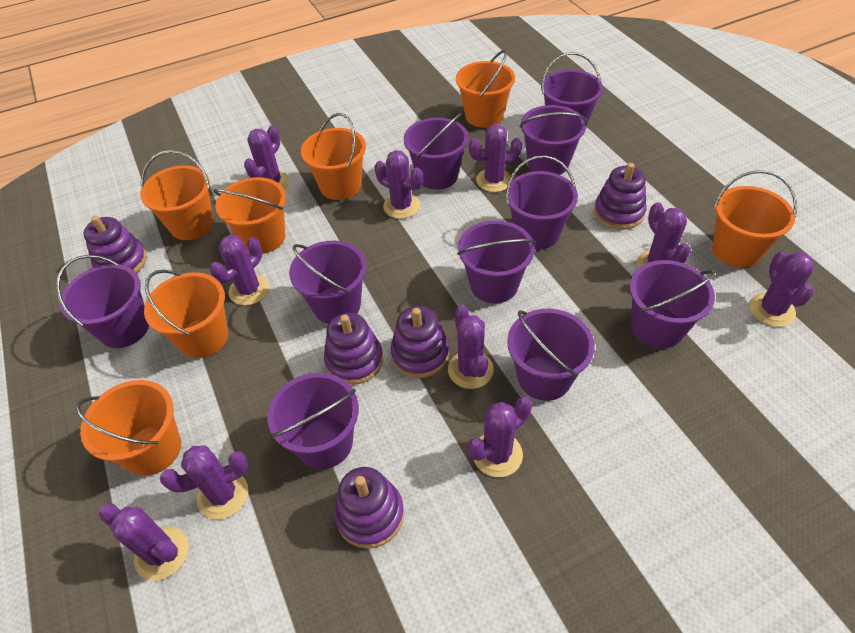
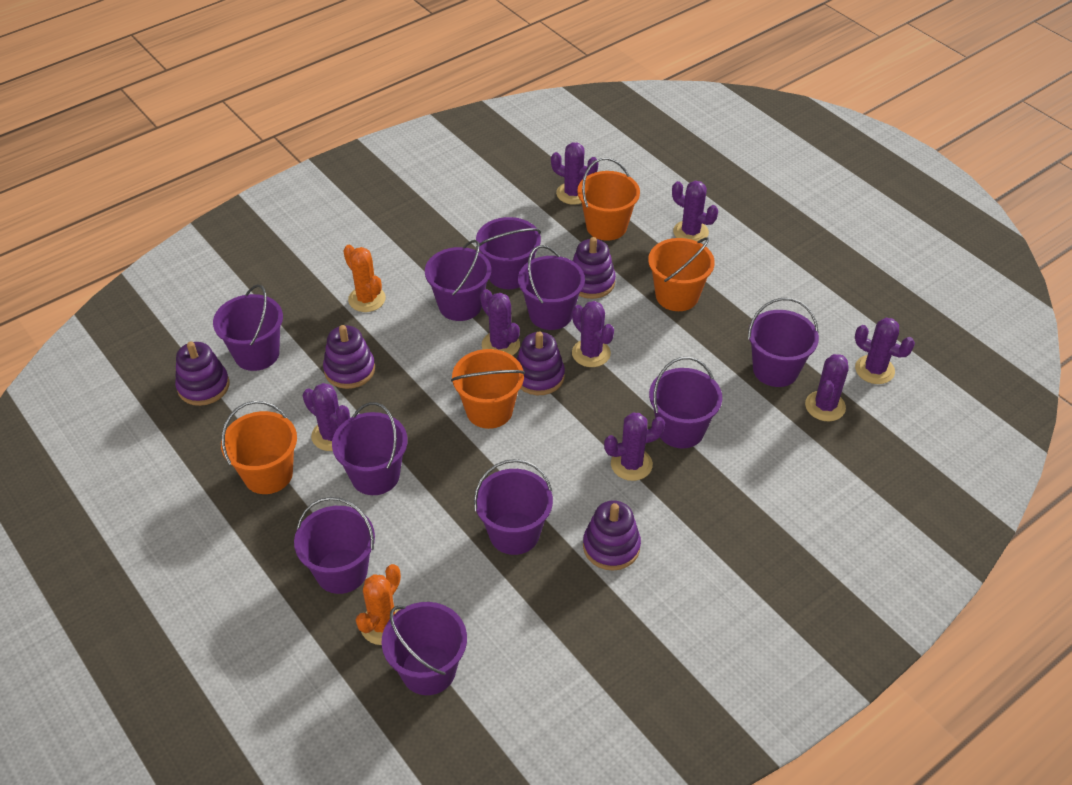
orange bucket: 7 -> 4
orange cactus: 0 -> 2
purple cactus: 10 -> 8

